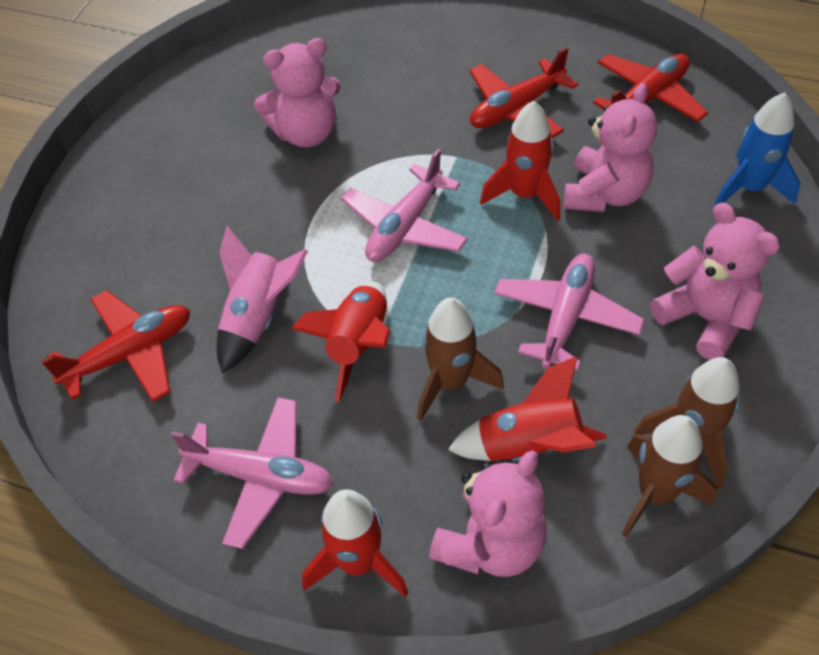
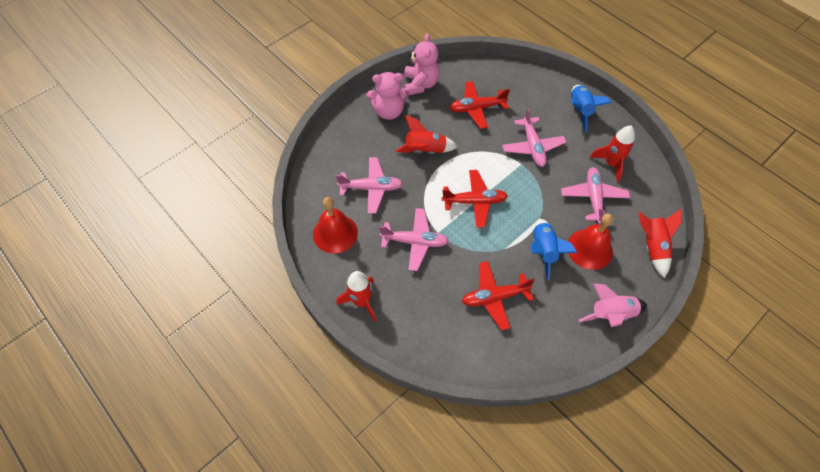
blue rocket: 1 -> 2
brown rocket: 3 -> 0
pink plane: 3 -> 4
pink teddy bear: 4 -> 2
red bell: 0 -> 2

